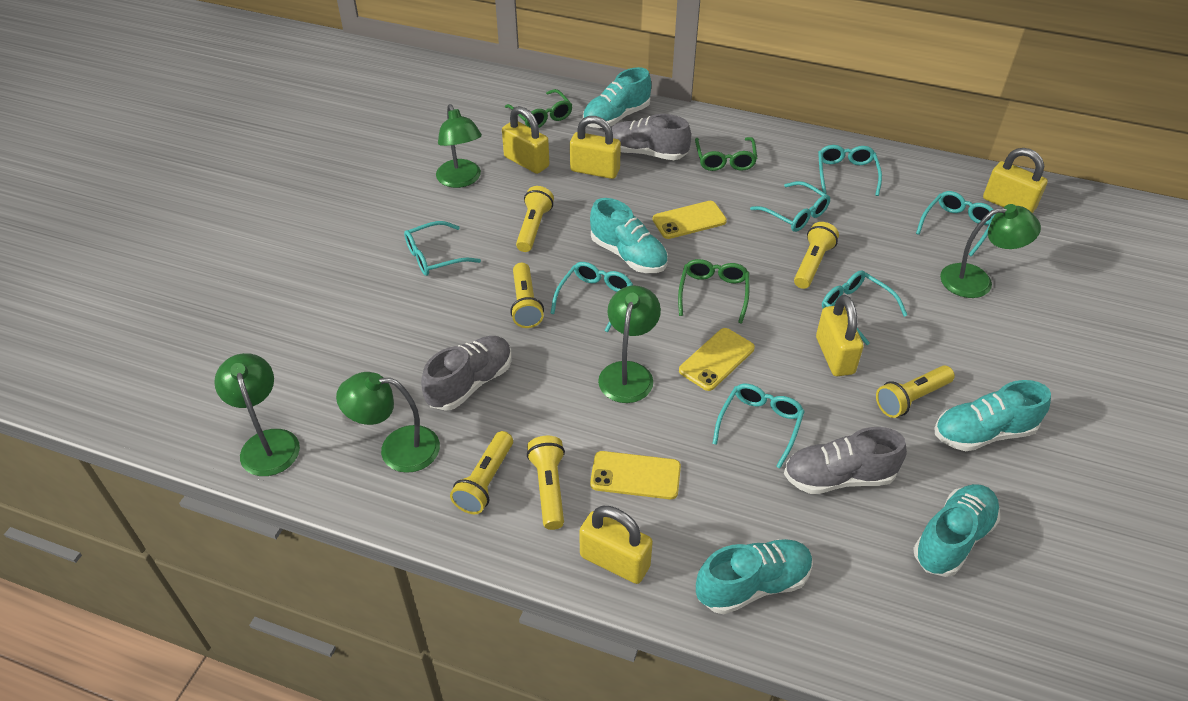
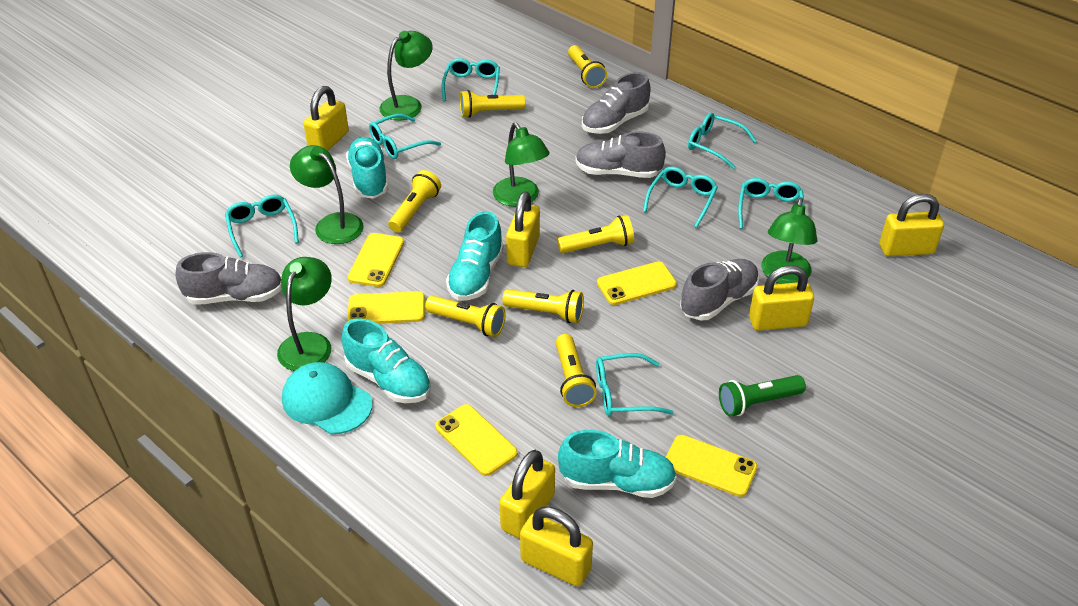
green flashlight: 0 -> 1
green glasses: 3 -> 0
grey shoe: 3 -> 4
turquoise cap: 0 -> 1
turquoise shoe: 5 -> 4
yellow flashlight: 6 -> 7
yellow padlock: 5 -> 6
yellow phone: 3 -> 5

